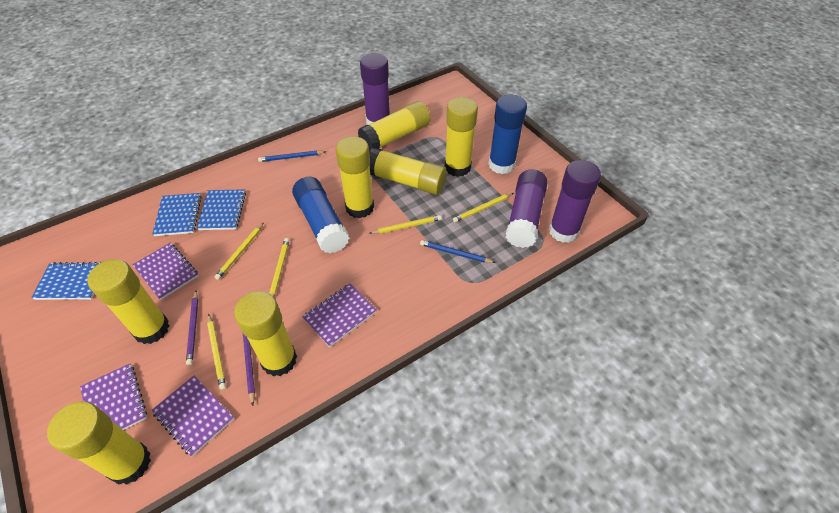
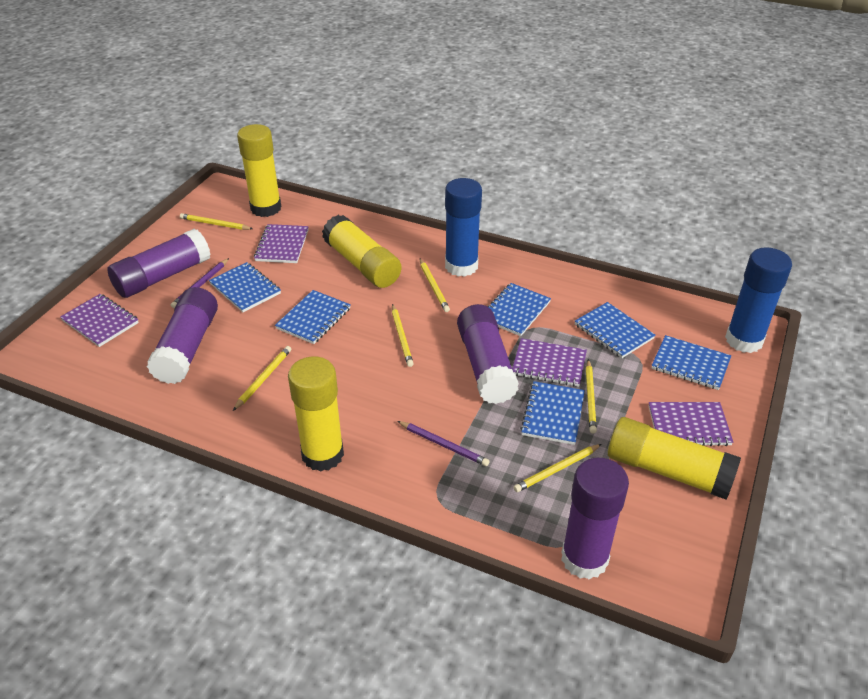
blue notebook: 3 -> 6
blue pencil: 2 -> 0
purple glue stick: 3 -> 4
yellow glue stick: 7 -> 4
yellow pencil: 5 -> 6

